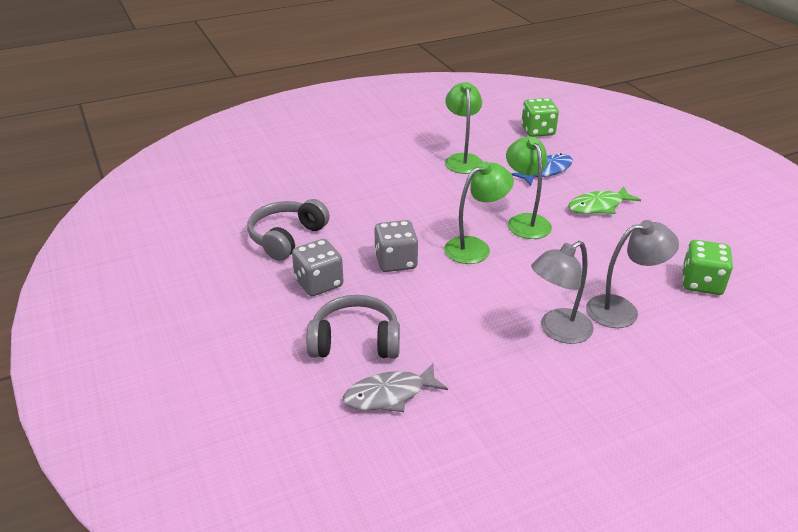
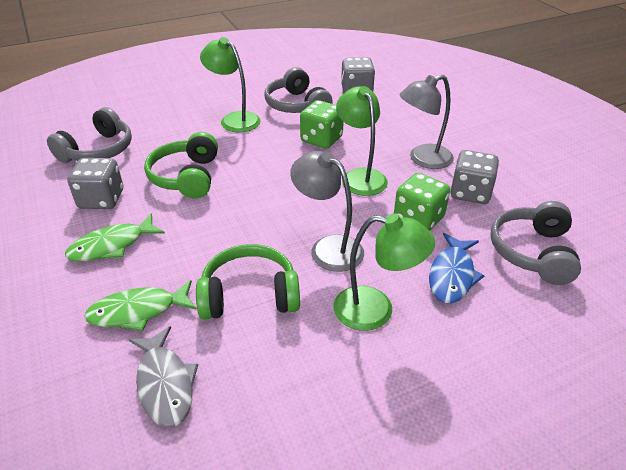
green fish: 1 -> 2
green headphones: 0 -> 2
grey dice: 2 -> 3
grey headphones: 2 -> 3

